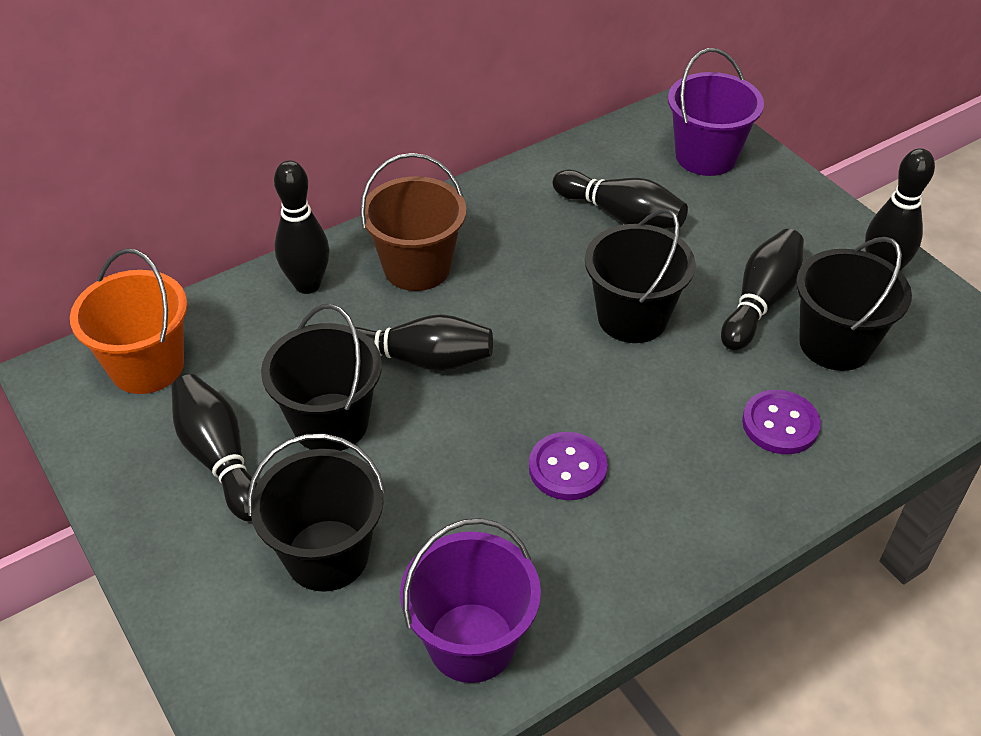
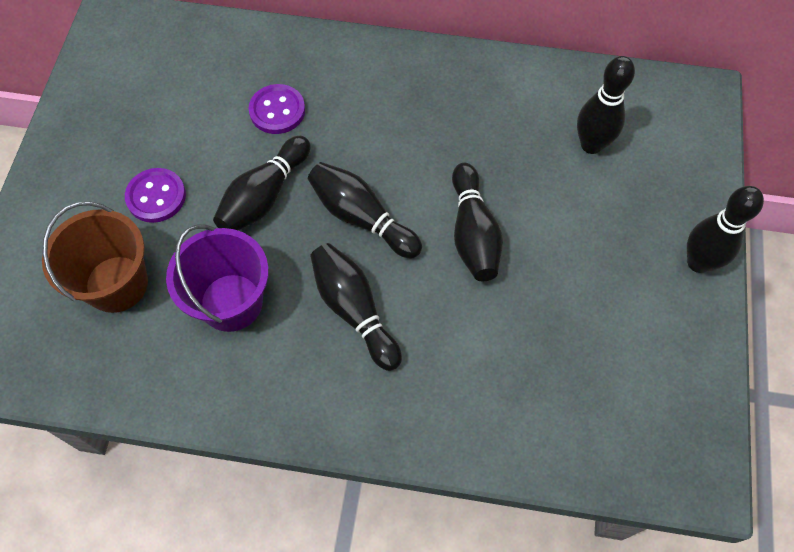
black bucket: 4 -> 0
orange bucket: 1 -> 0
purple bucket: 2 -> 1

